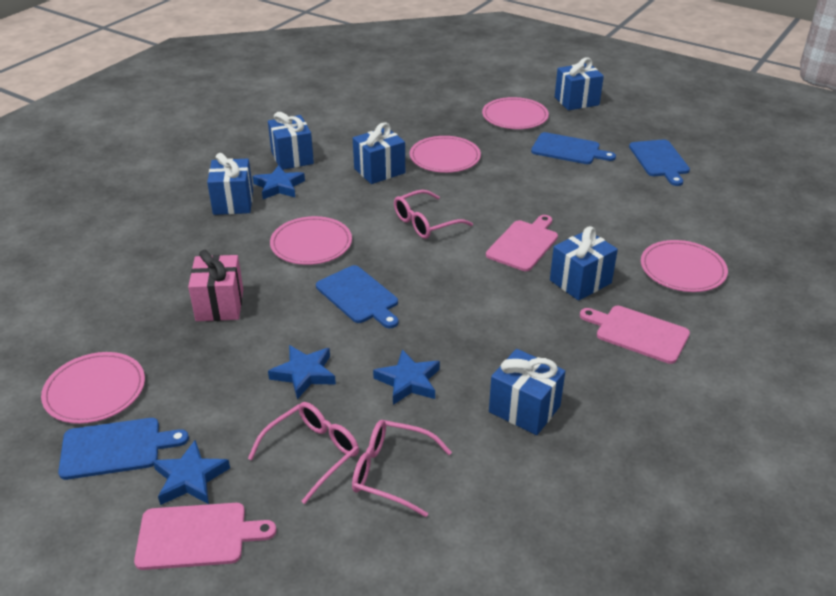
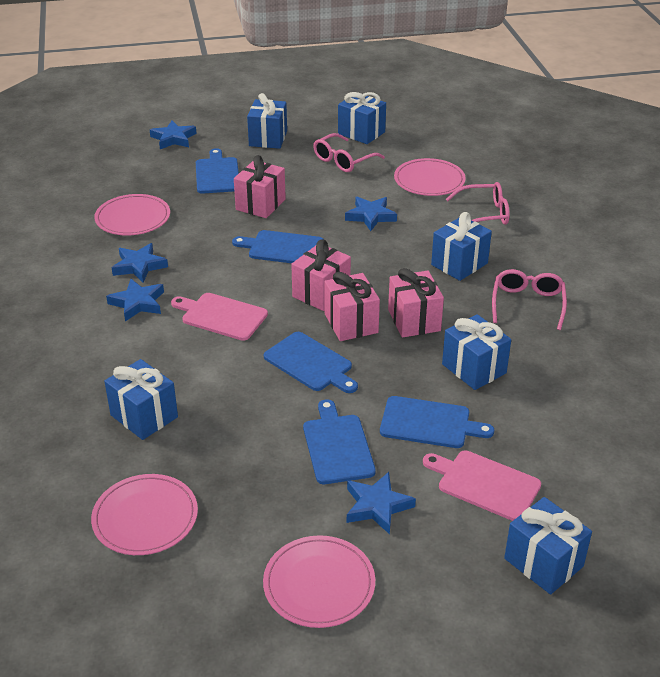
blue cutting board: 4 -> 5
blue star: 4 -> 5
pink cutting board: 3 -> 2
pink gift: 1 -> 4
pink plate: 5 -> 4

